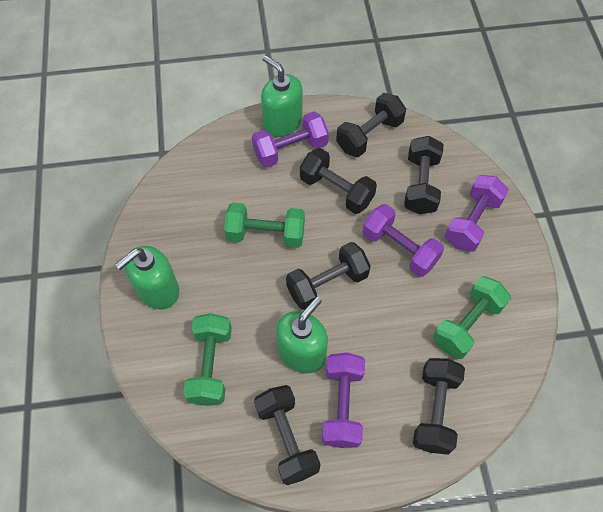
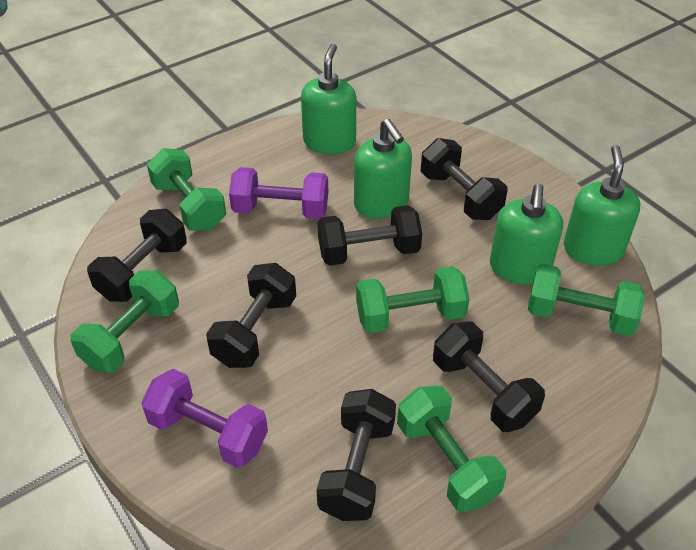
green dumbbell: 3 -> 5
green soap dispenser: 3 -> 4
purple dumbbell: 4 -> 2

